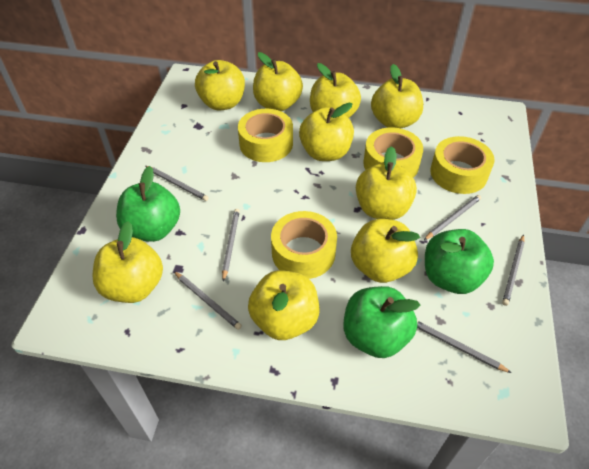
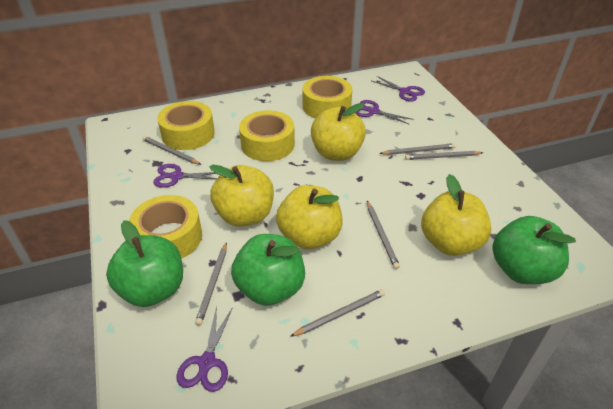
purple scissors: 0 -> 4
yellow apple: 9 -> 4

